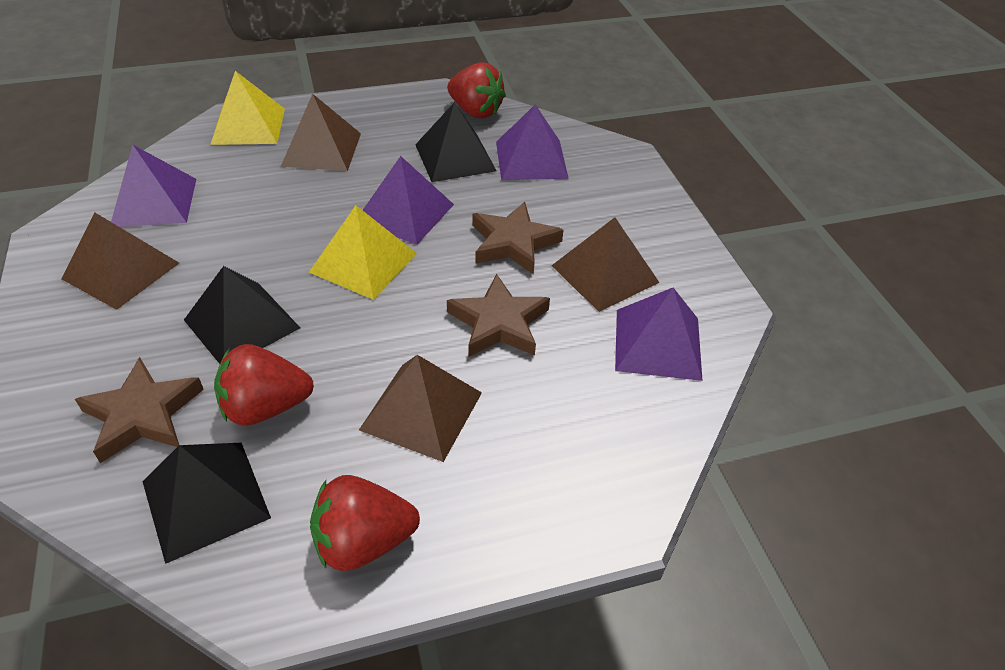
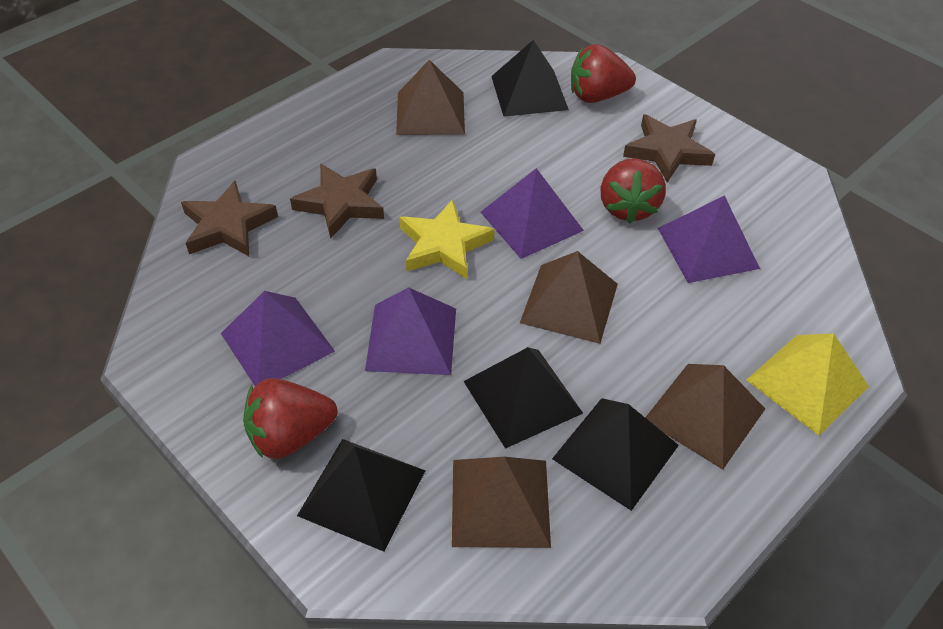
black pyramid: 3 -> 4
yellow pyramid: 2 -> 1
yellow star: 0 -> 1

